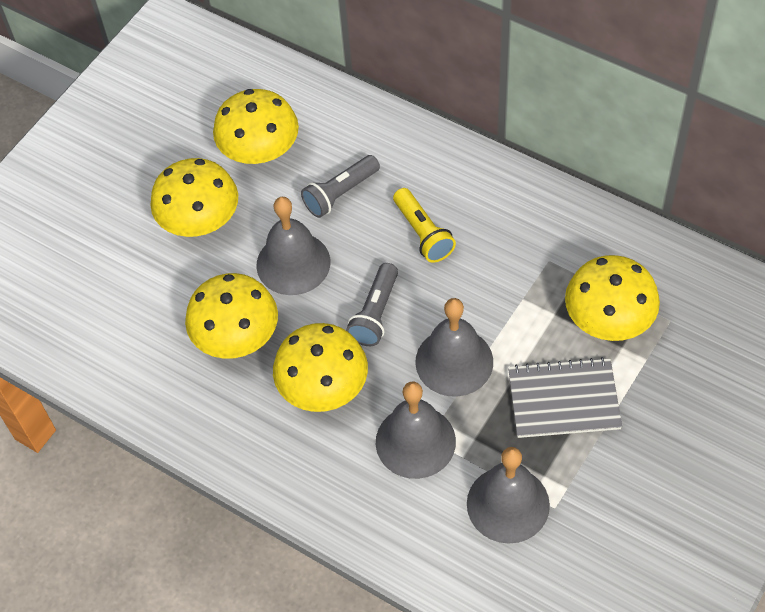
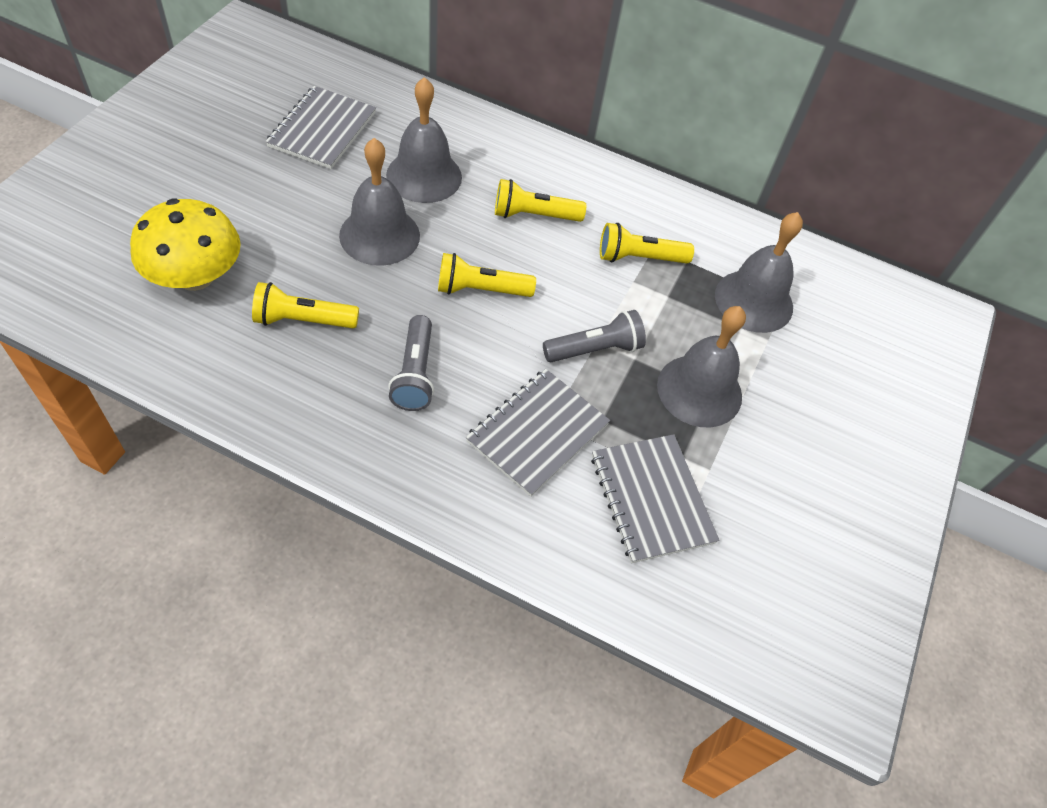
grey notebook: 1 -> 3
yellow flashlight: 1 -> 4
yellow mushroom: 5 -> 1

